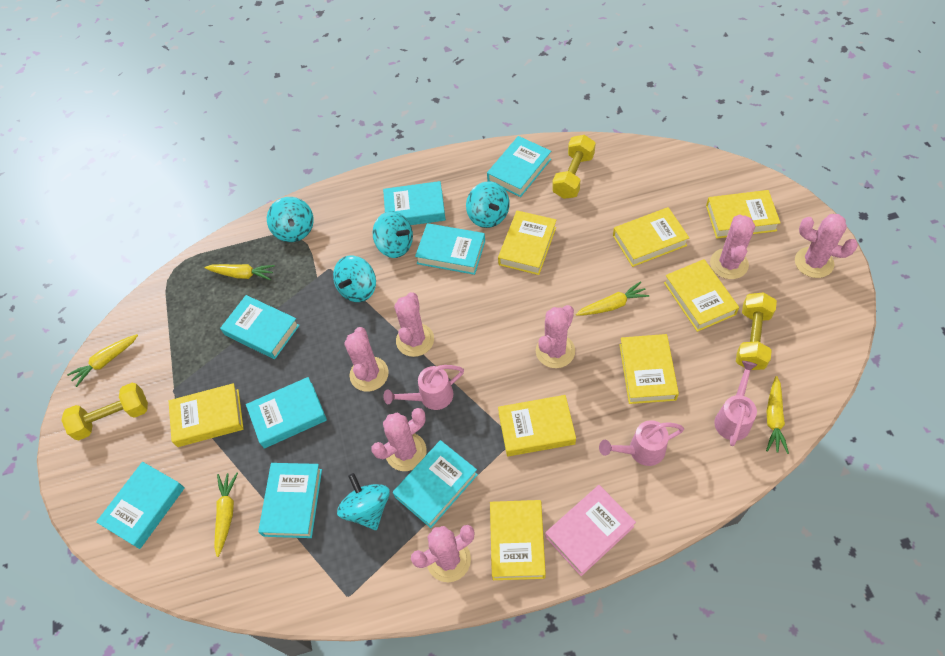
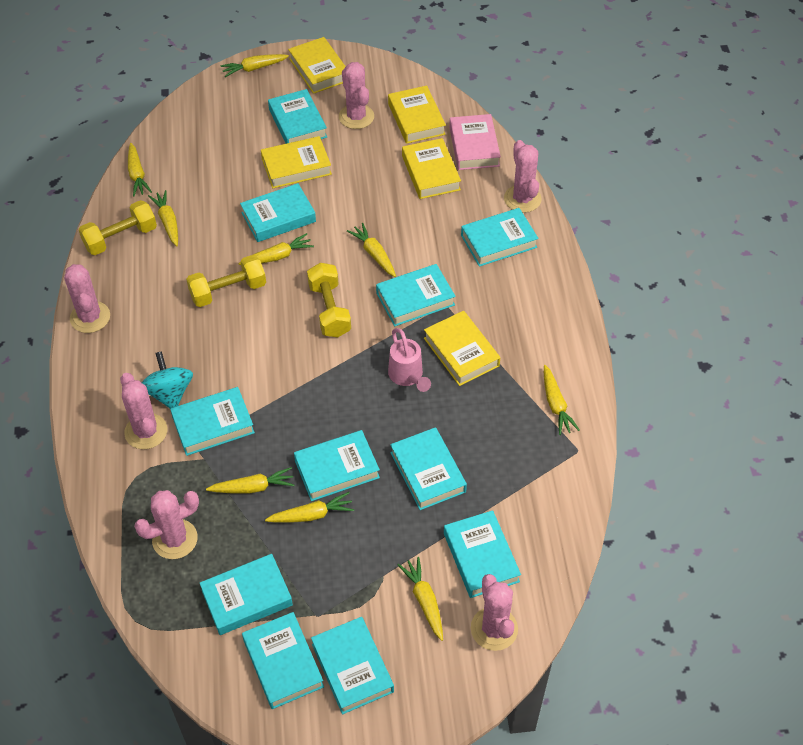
pink cactus: 7 -> 6
pink watering can: 3 -> 1
turquoise book: 8 -> 11
turquoise spinning top: 5 -> 1
yellow book: 8 -> 5
yellow carrot: 5 -> 9

